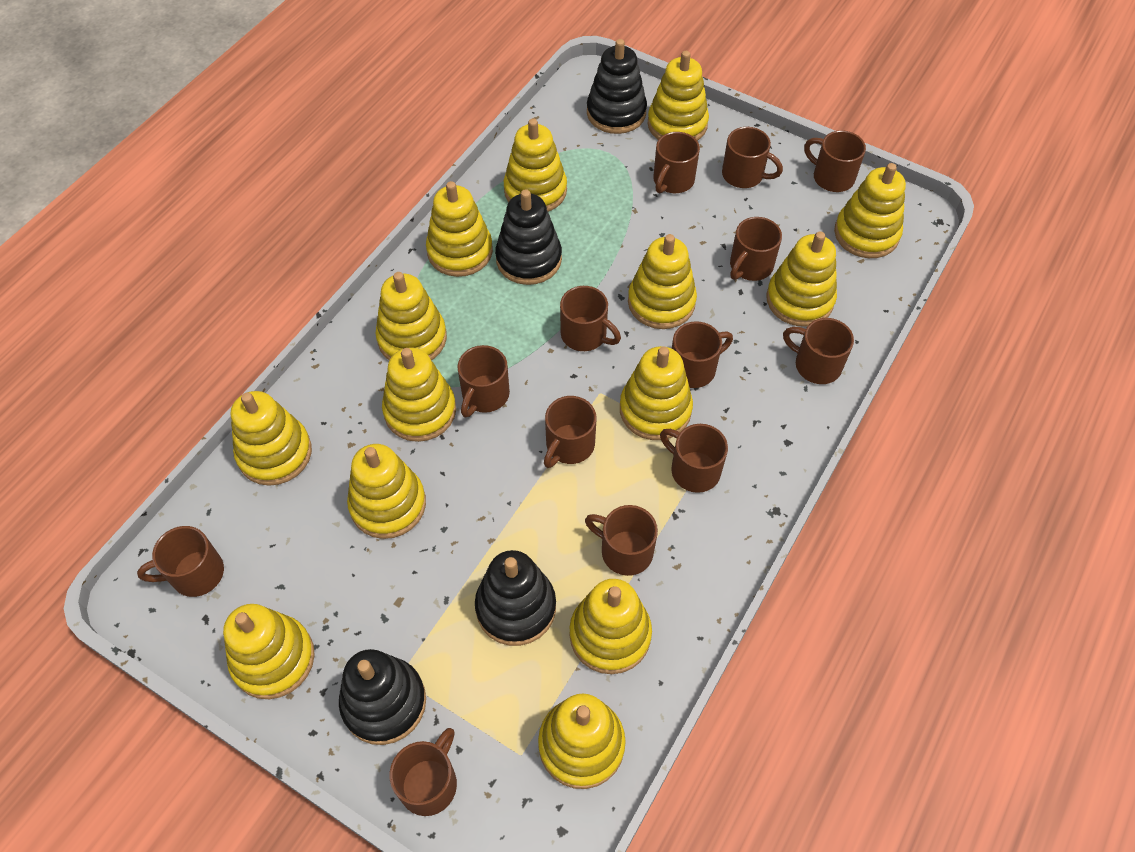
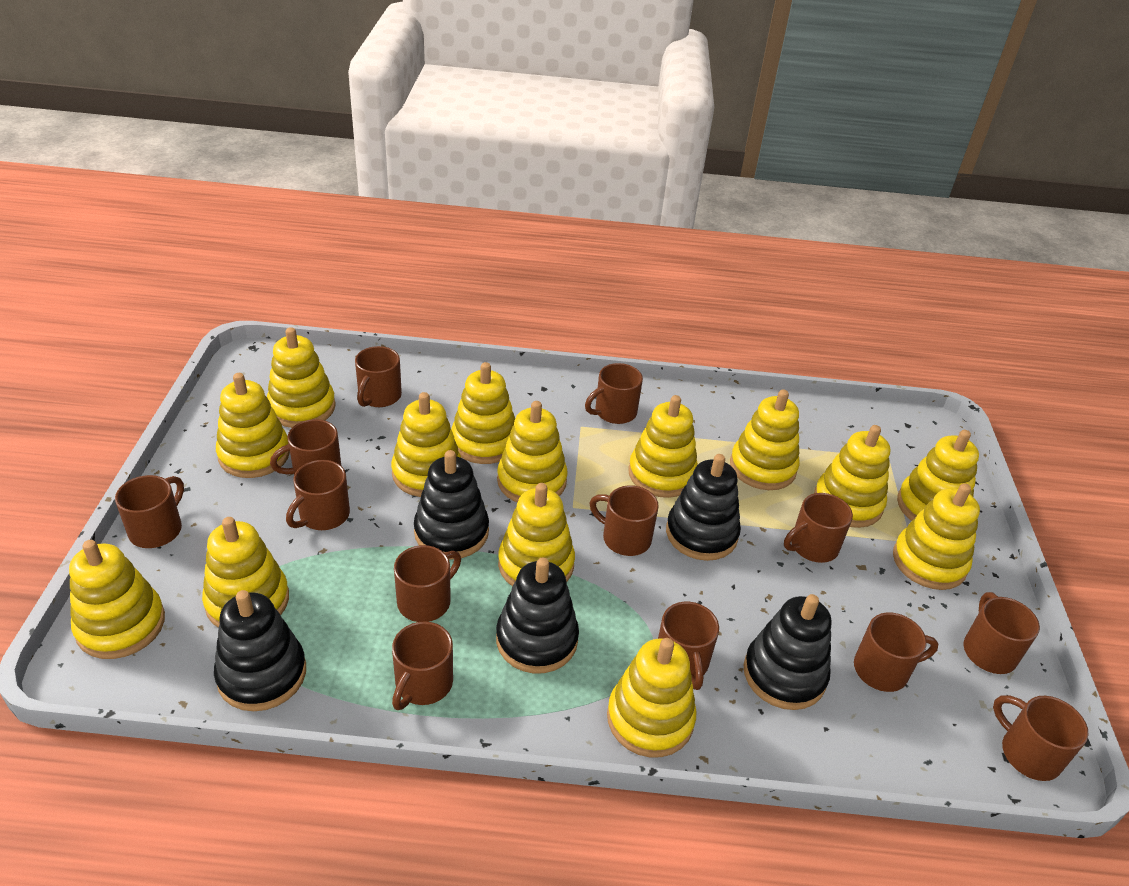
black stacking toy: 4 -> 5

